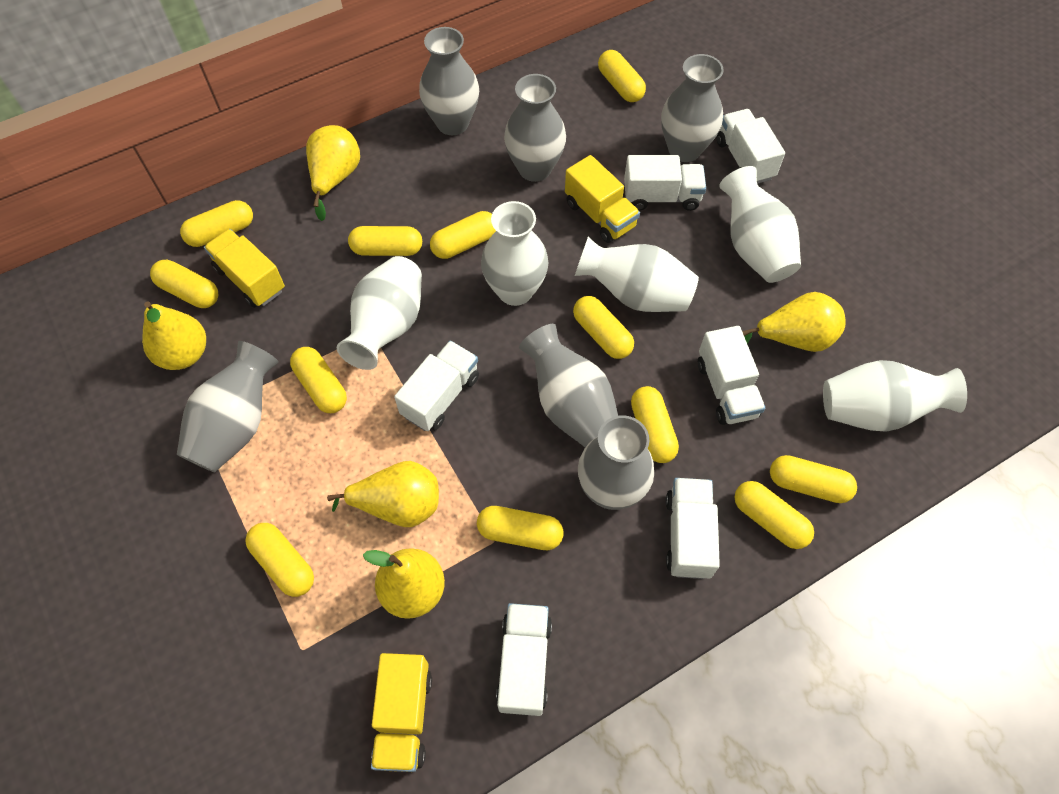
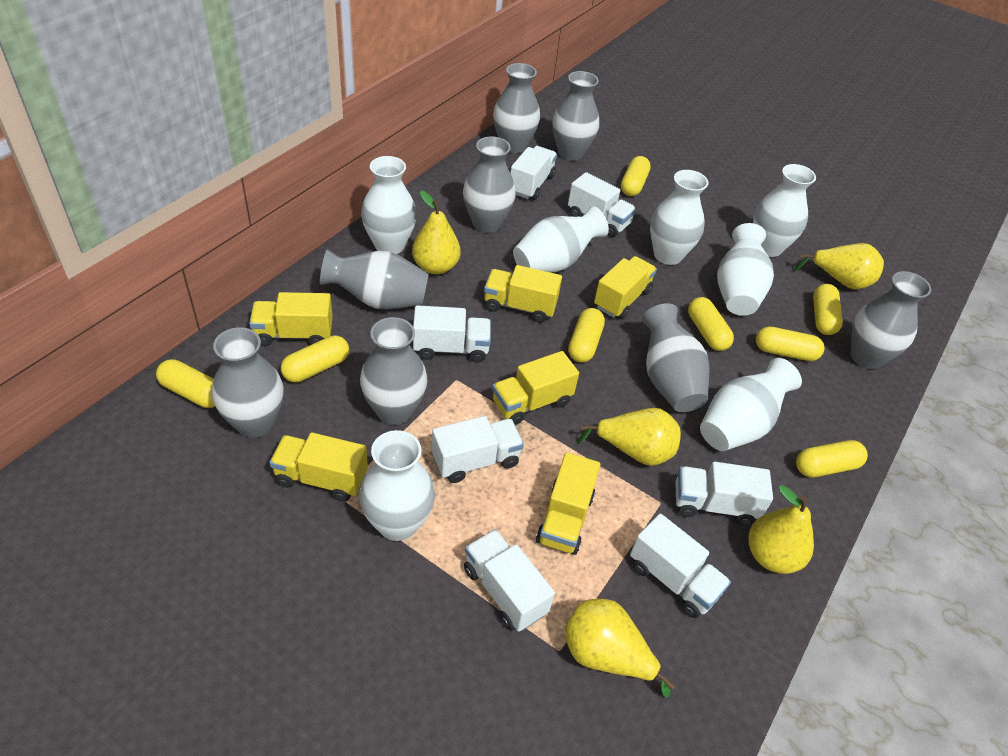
grey vase: 6 -> 8
white truck: 6 -> 7
white vase: 5 -> 7
yellow capsule: 12 -> 8
yellow truck: 3 -> 6

